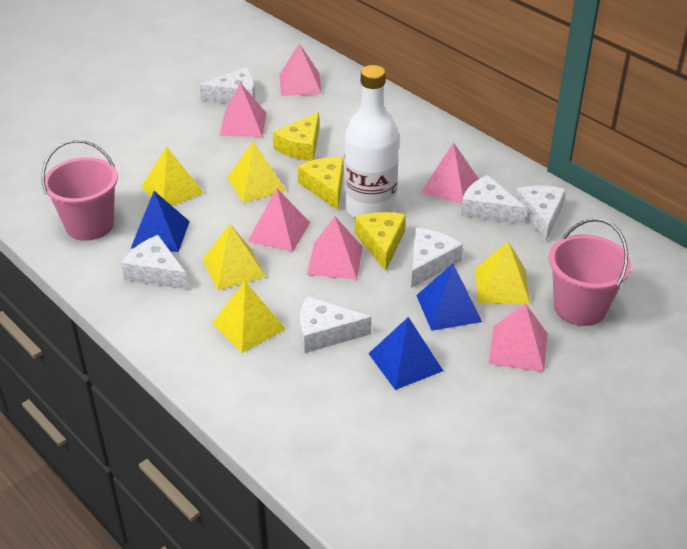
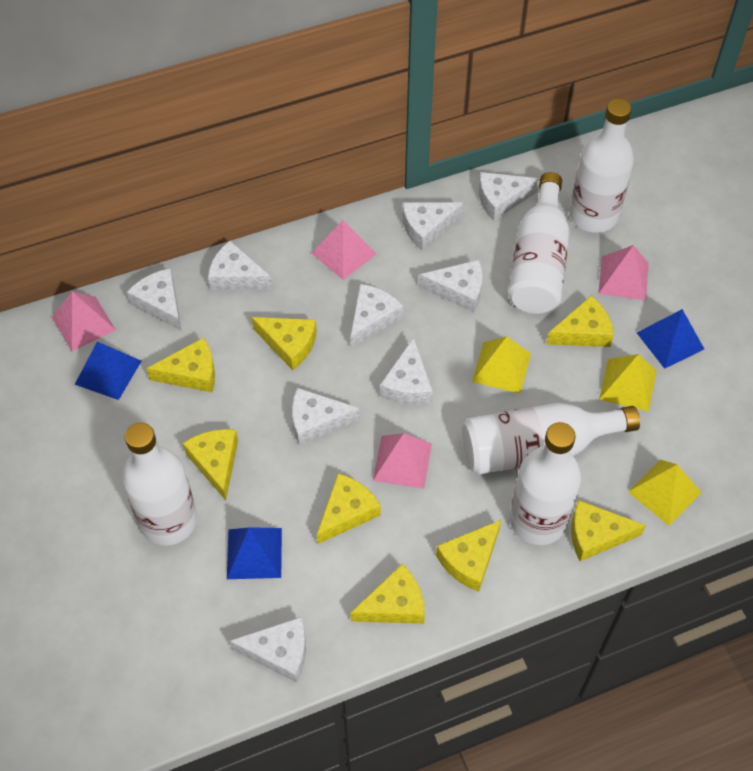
pink bucket: 2 -> 0
pink pyramid: 6 -> 4
white bottle: 1 -> 5
white cheese: 6 -> 9
yellow cheese: 3 -> 8
yellow pyramid: 5 -> 3

